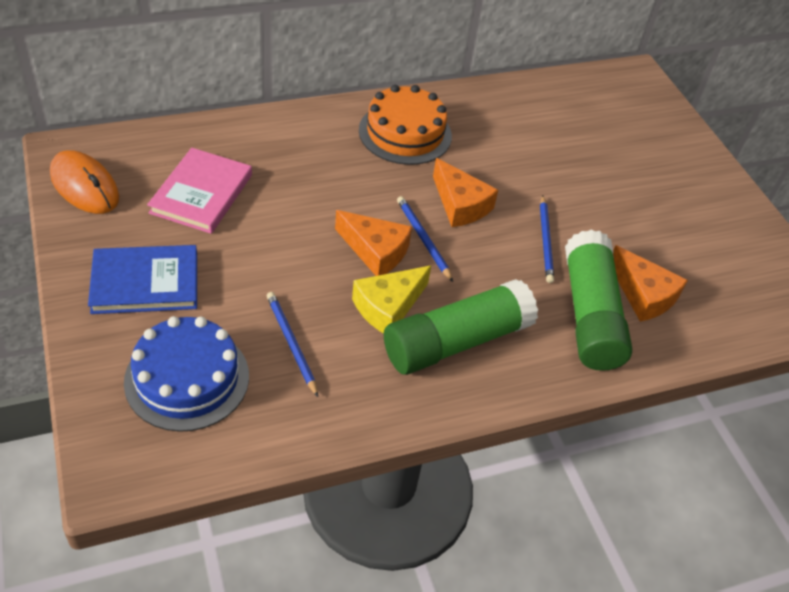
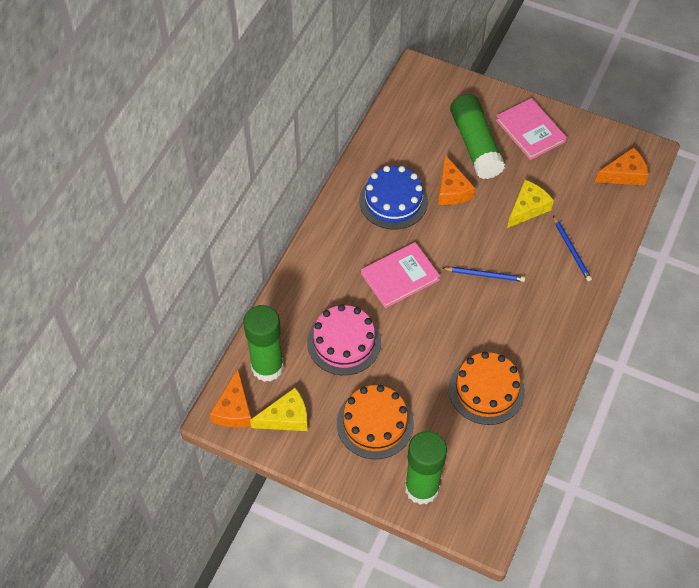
blue book: 1 -> 0
blue pencil: 3 -> 2
green glue stick: 2 -> 3
orange cake: 1 -> 2
orange mouse: 1 -> 0
pink book: 1 -> 2
pink cake: 0 -> 1
yellow cheese: 1 -> 2

